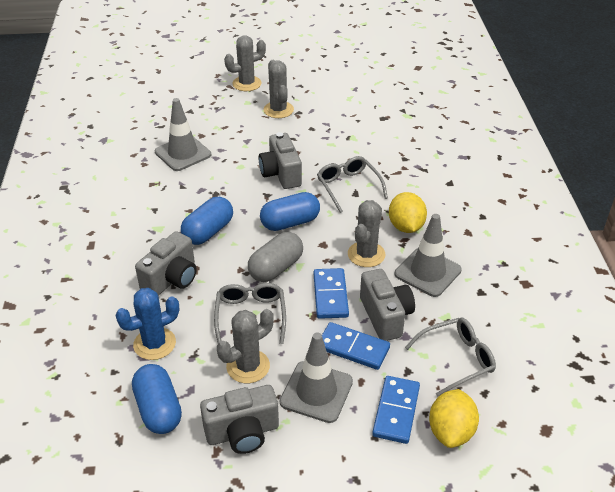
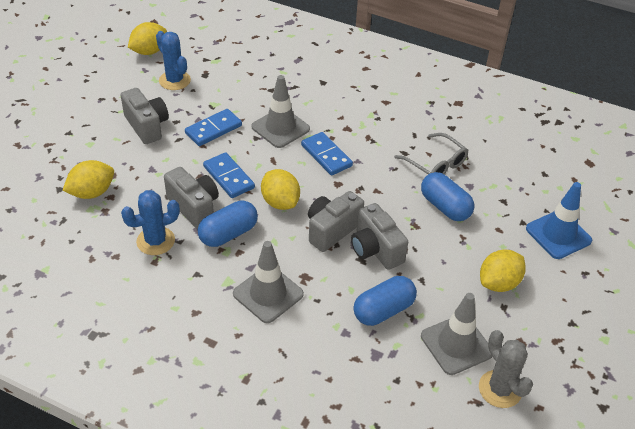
blue cactus: 1 -> 2
blue traffic cone: 0 -> 1
grey cactus: 4 -> 1
grey capsule: 1 -> 0
grey glasses: 3 -> 1
yellow lemon: 2 -> 4

